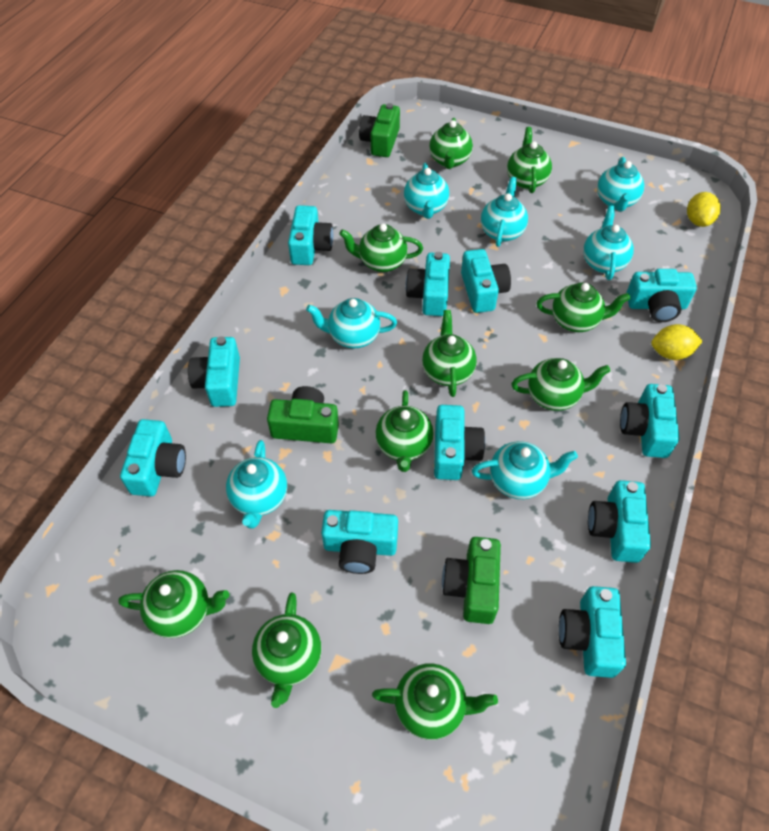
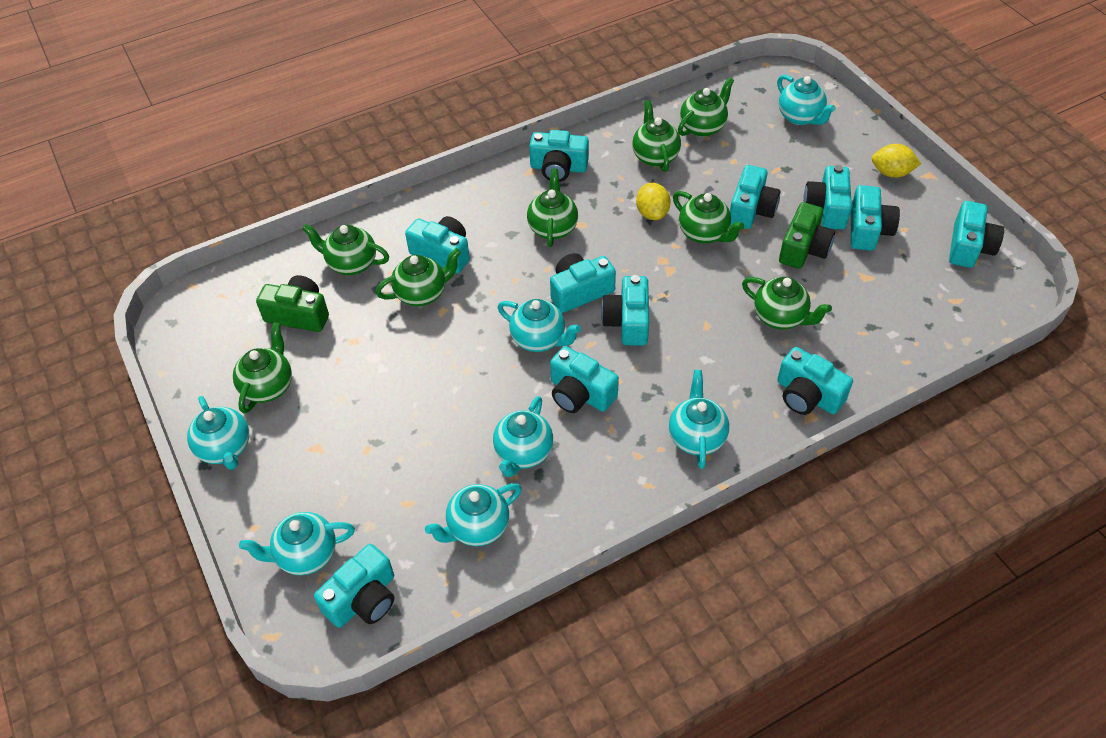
green camera: 3 -> 2
green teapot: 10 -> 8

